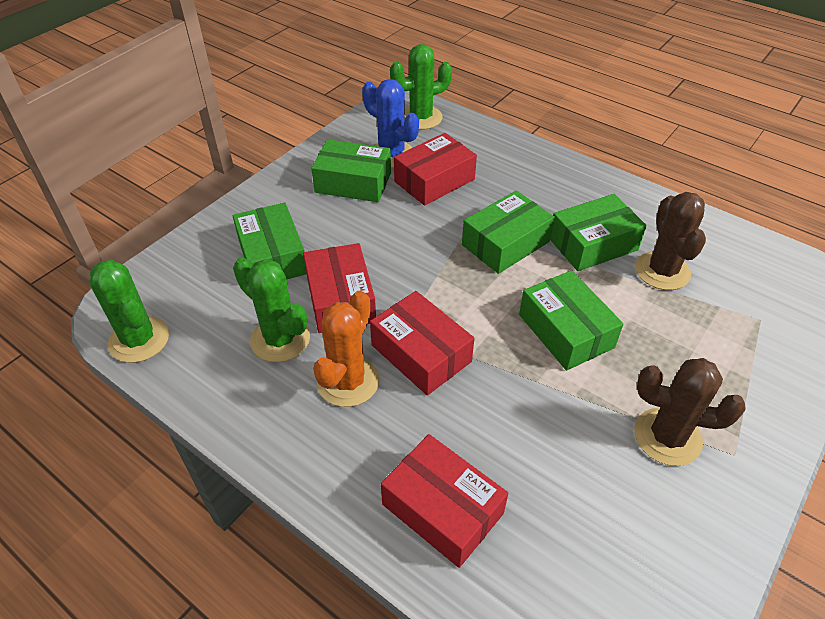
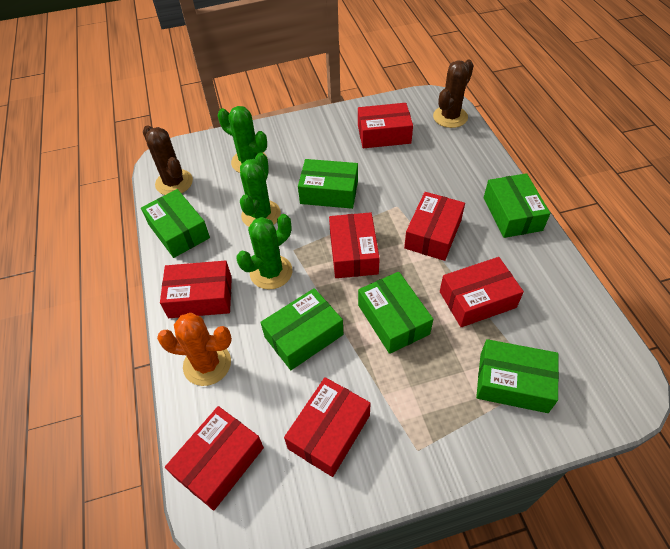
blue cactus: 1 -> 0
green box: 5 -> 6
red box: 4 -> 7

